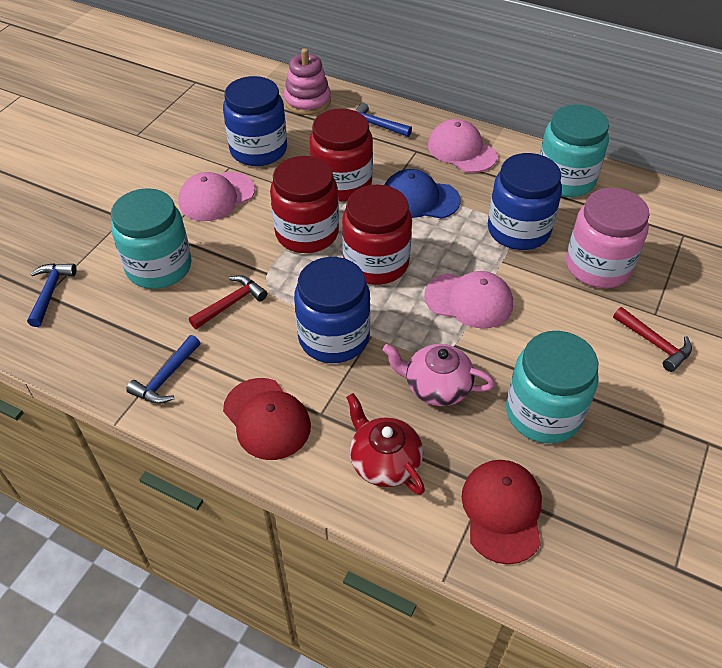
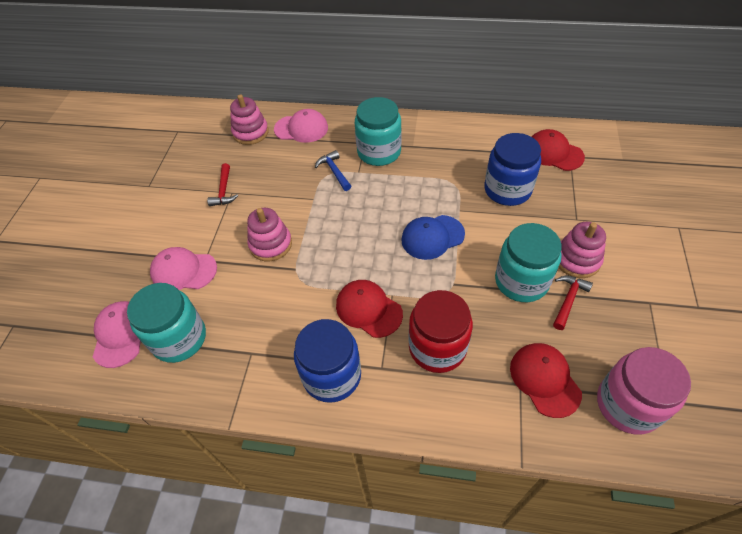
blue hammer: 3 -> 1
blue jar: 3 -> 2
pink stacking toy: 1 -> 3
pink teapot: 1 -> 0
red cap: 2 -> 3
red jar: 3 -> 1
red teapot: 1 -> 0

